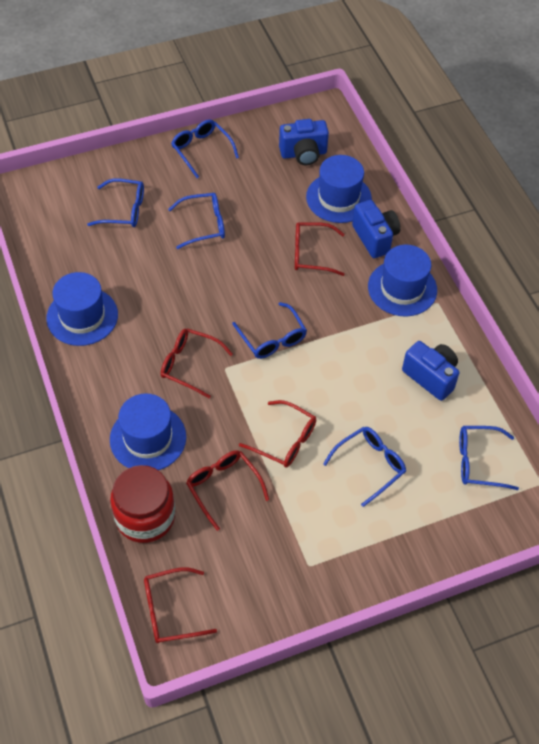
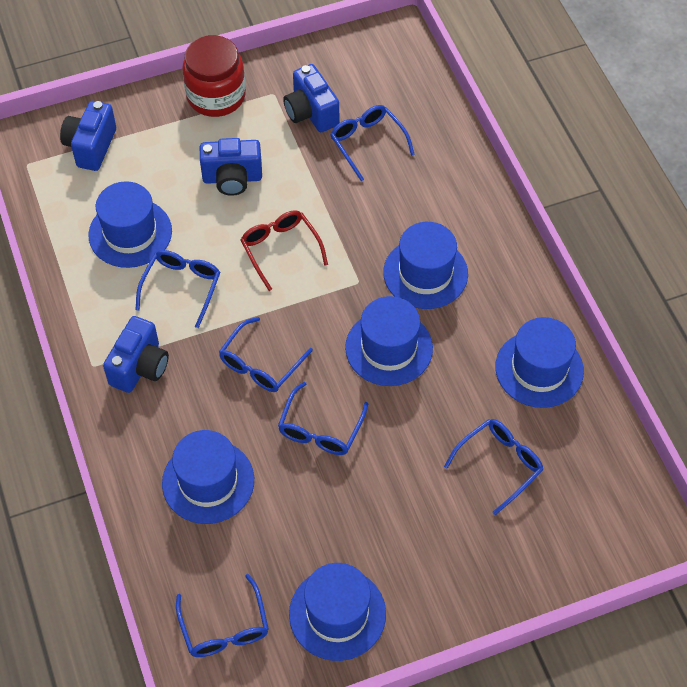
blue camera: 3 -> 4
blue hat: 4 -> 6
red glasses: 5 -> 1

